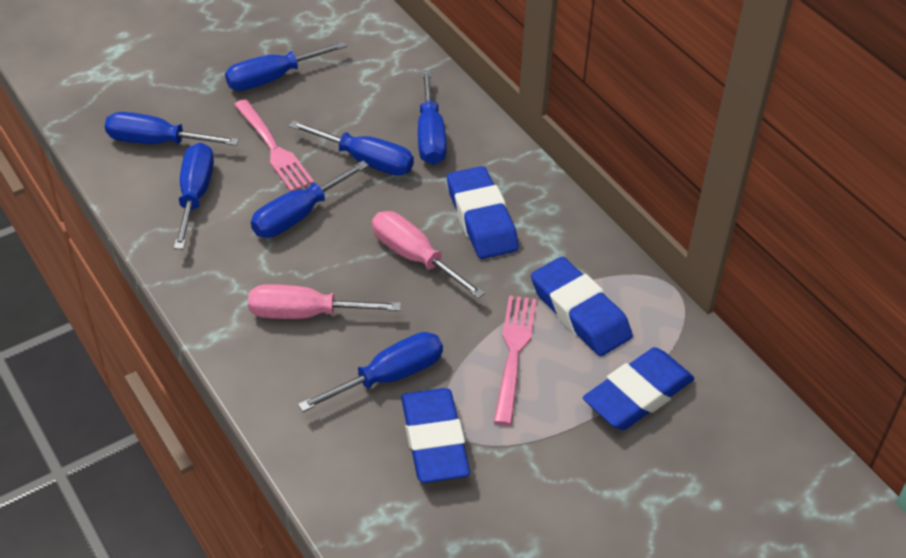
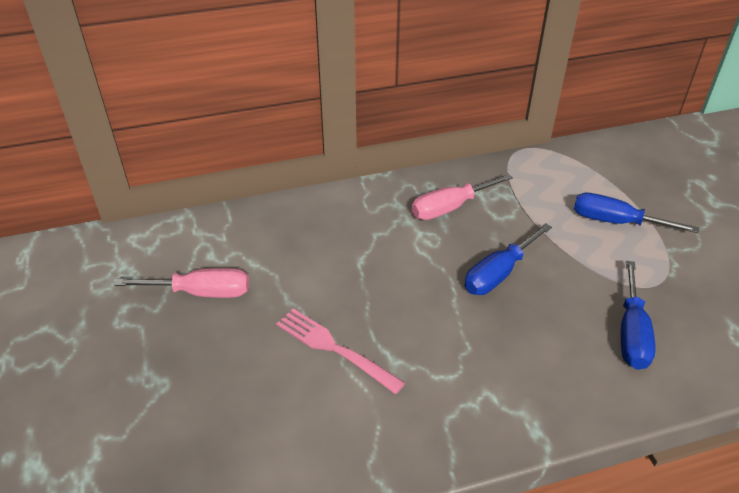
blue eraser: 4 -> 0
blue screwdriver: 7 -> 3
pink fork: 2 -> 1

